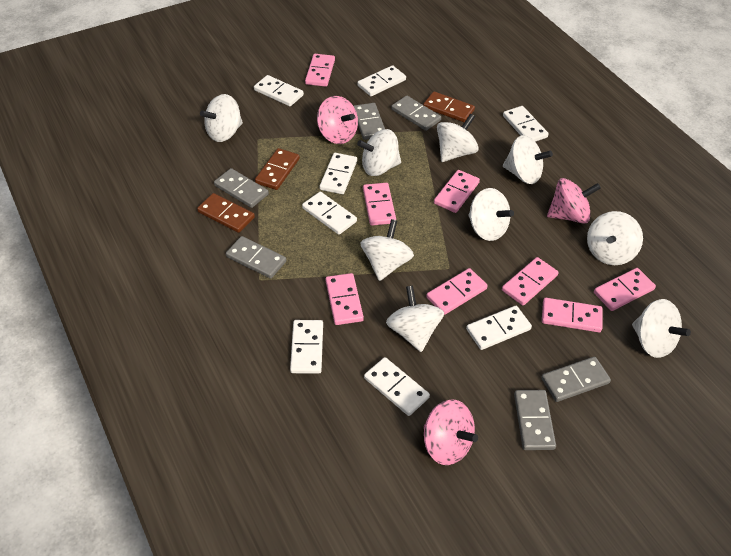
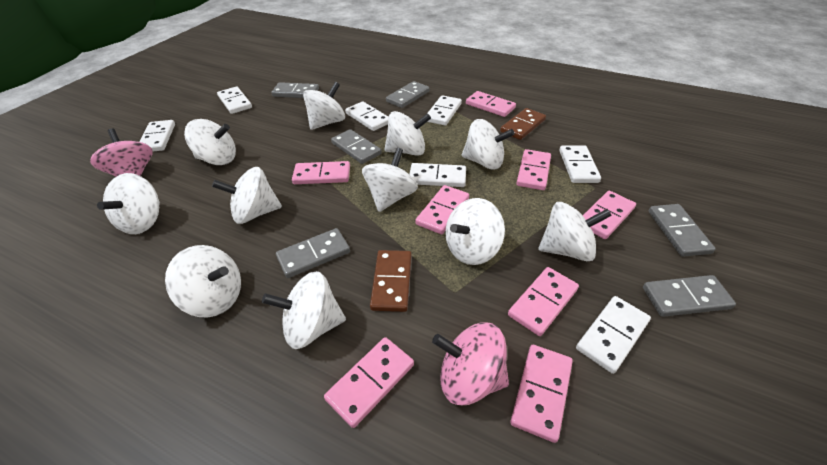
brown domino: 3 -> 2
pink spinning top: 3 -> 2
white domino: 8 -> 7
white spinning top: 9 -> 11

